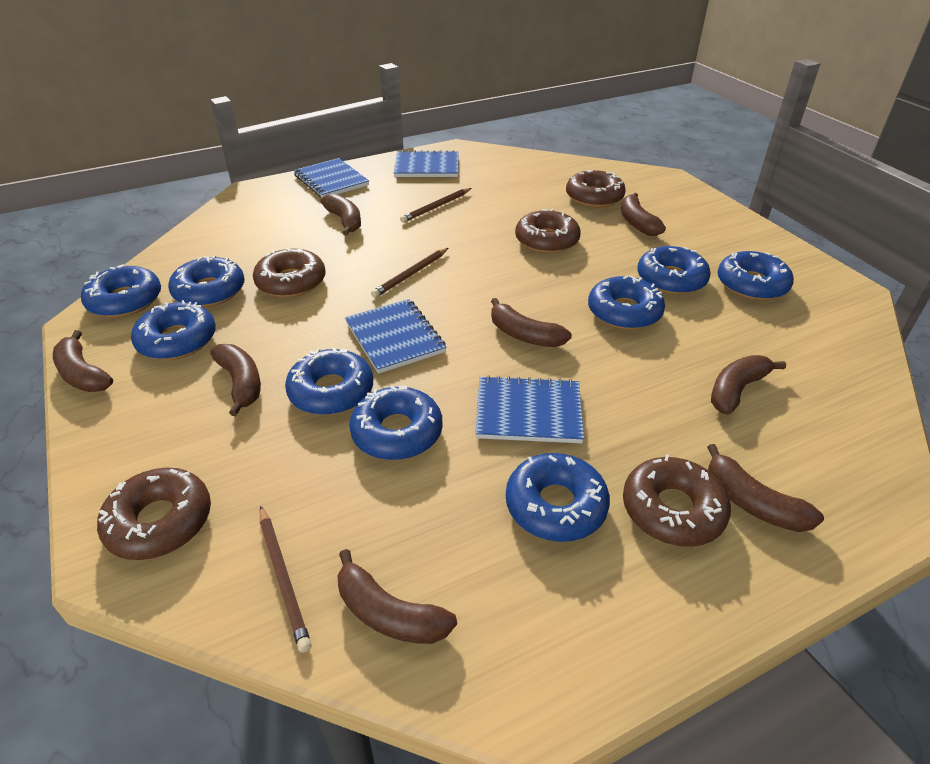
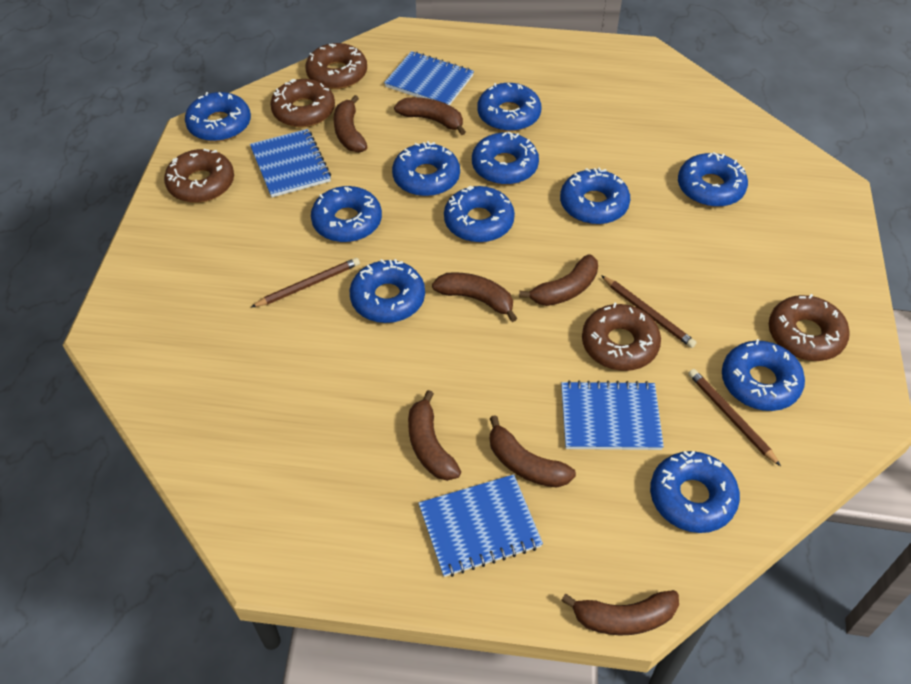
blue donut: 9 -> 11
brown banana: 8 -> 7

